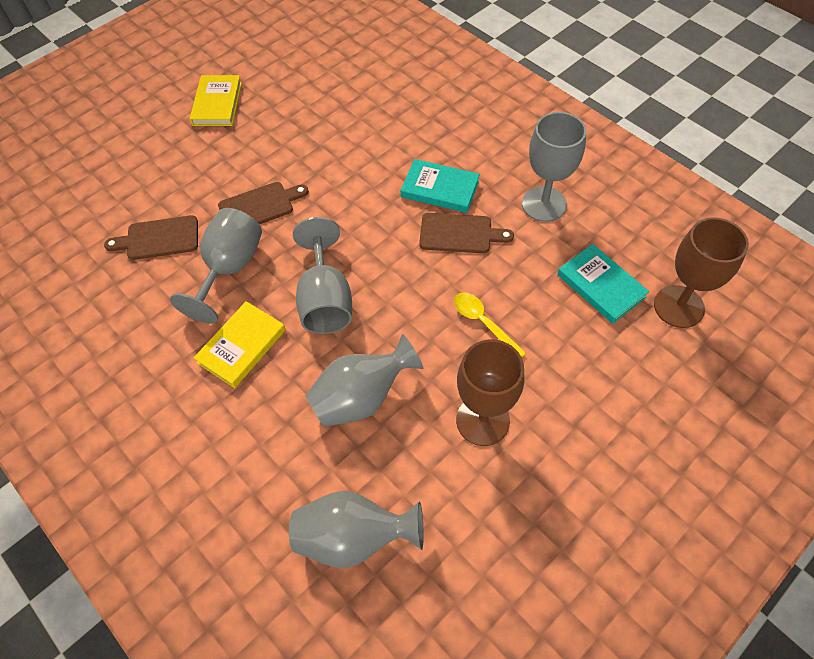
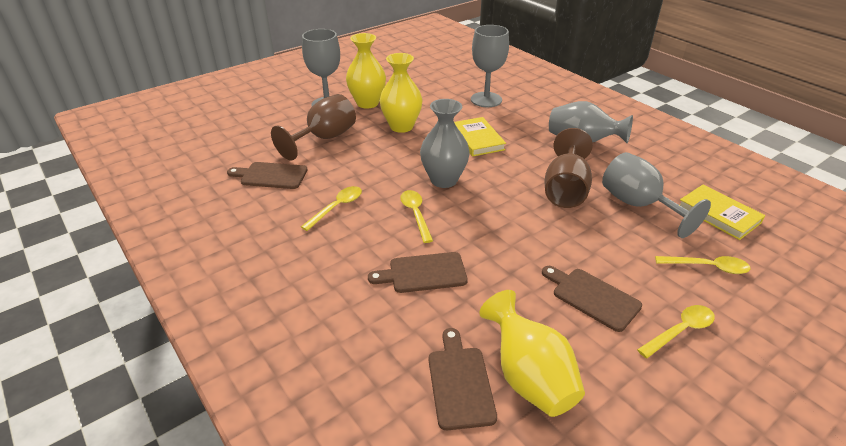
brown cutting board: 3 -> 4
turquoise book: 2 -> 0
yellow spoon: 1 -> 4
yellow vase: 0 -> 3

